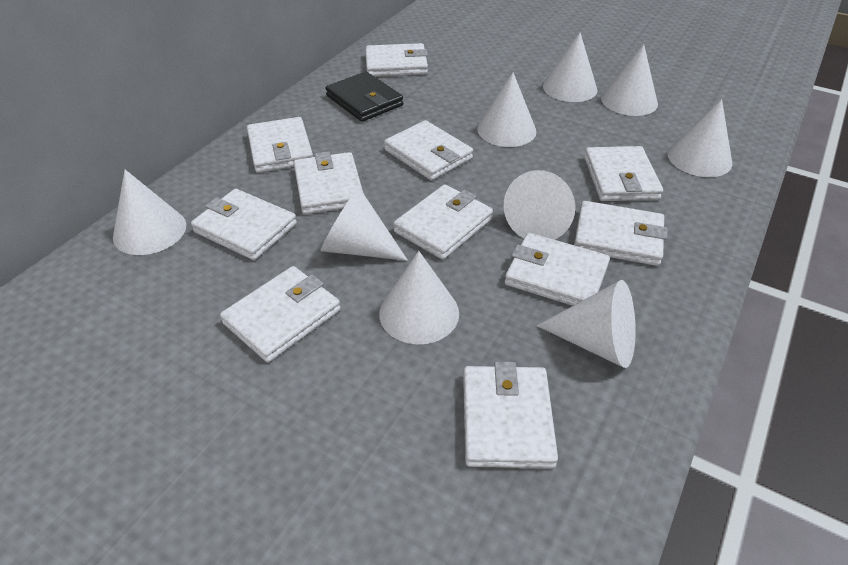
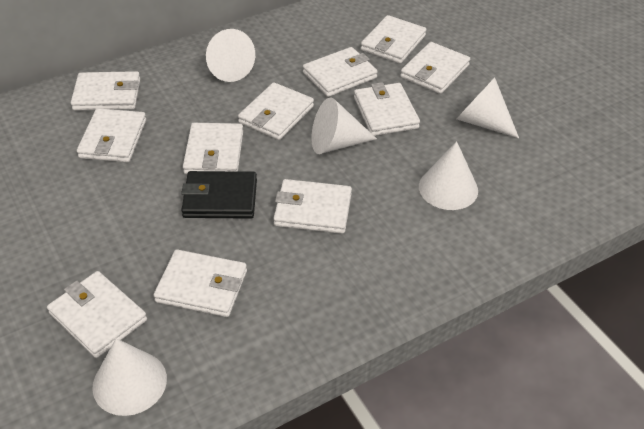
white cone: 9 -> 5

